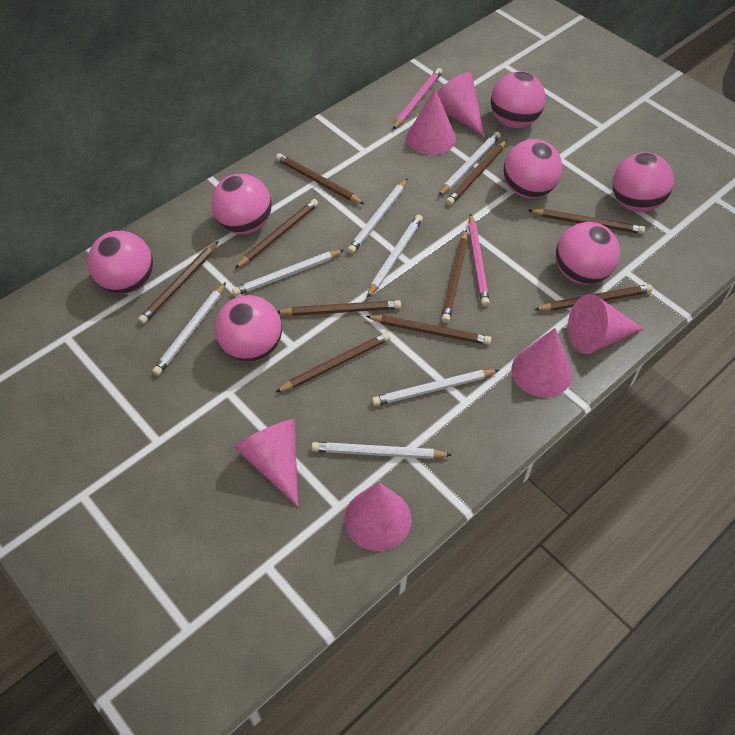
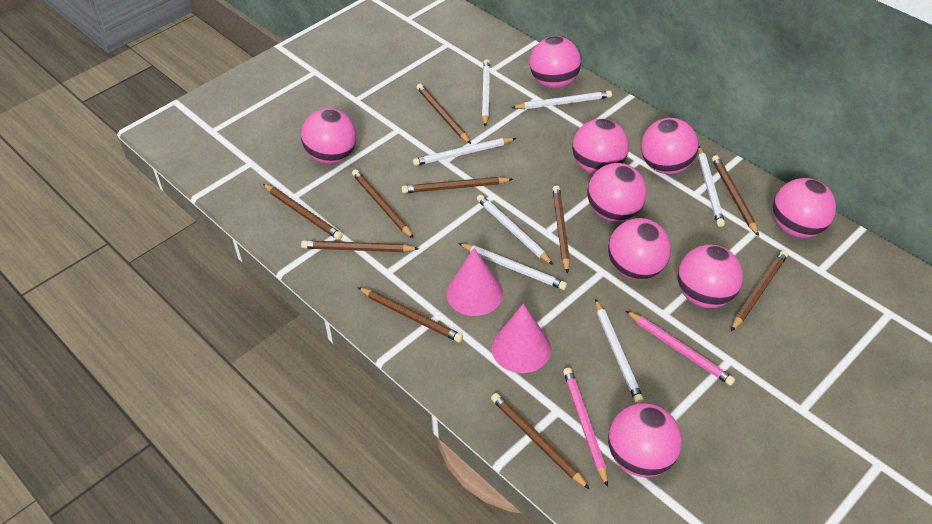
pink ball: 7 -> 9
pink cone: 6 -> 2

